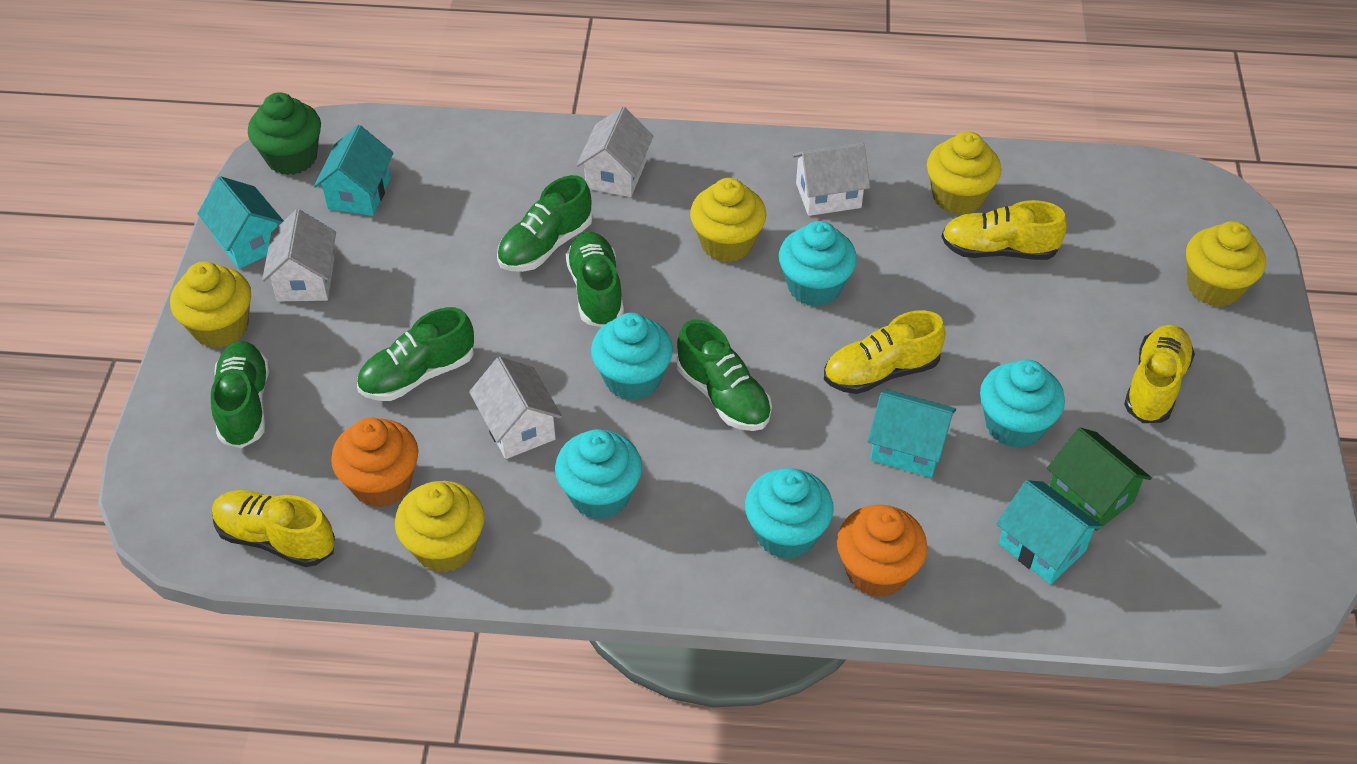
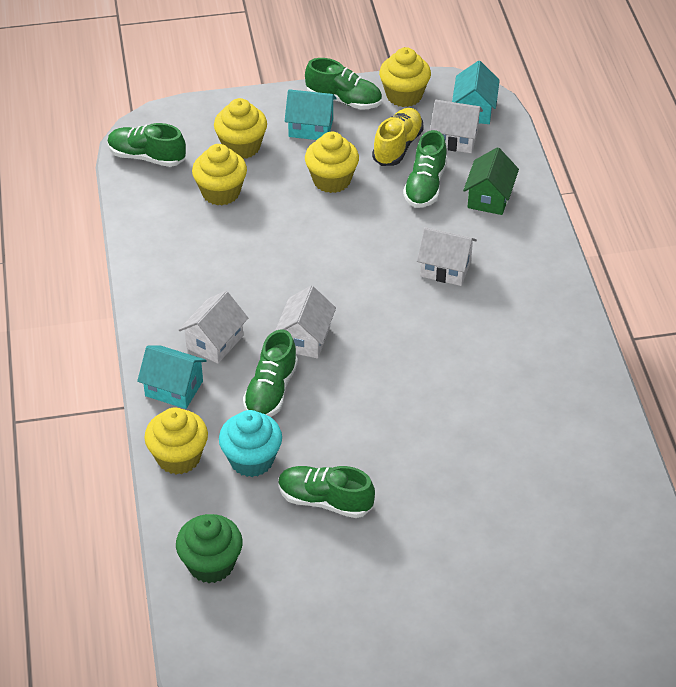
orange cupcake: 2 -> 0
turquoise cupcake: 5 -> 1
turquoise house: 4 -> 3
yellow shoe: 4 -> 1

